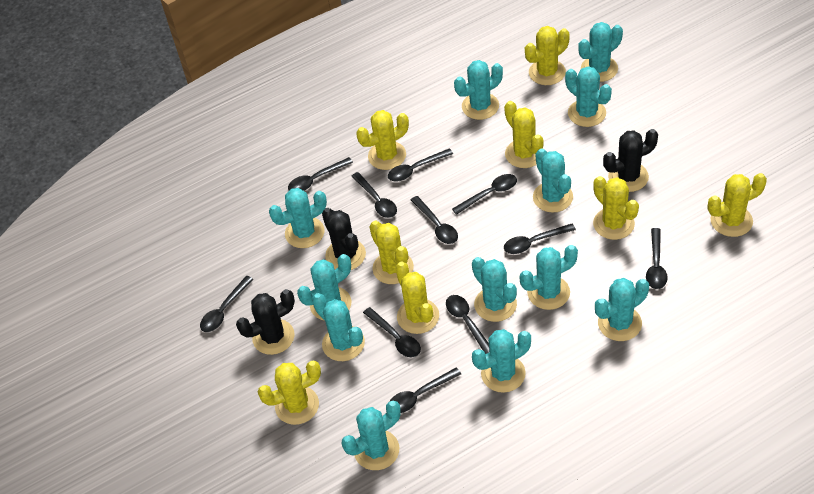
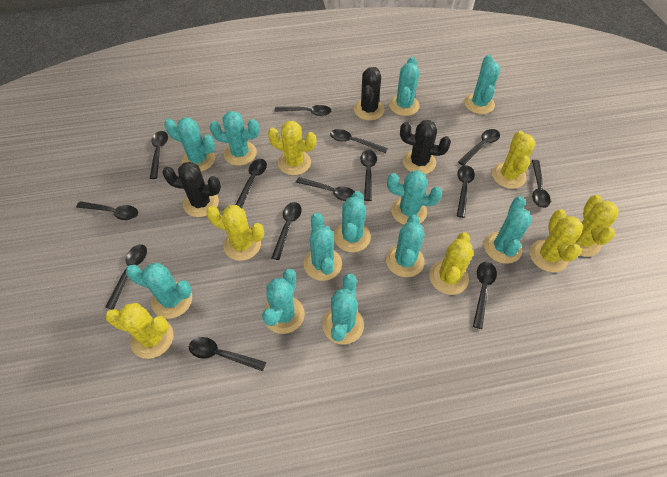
black spoon: 11 -> 14
yellow cactus: 8 -> 7

